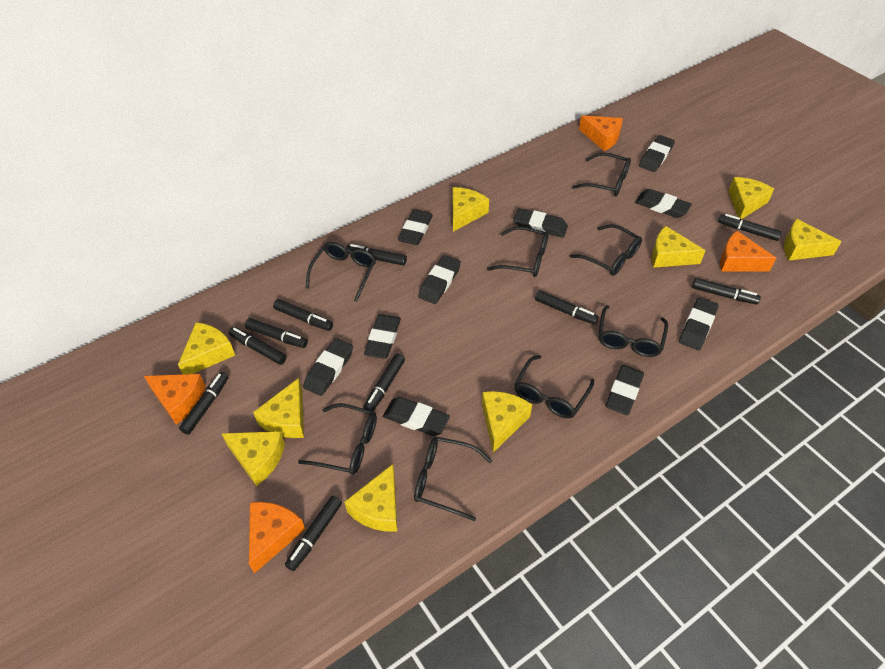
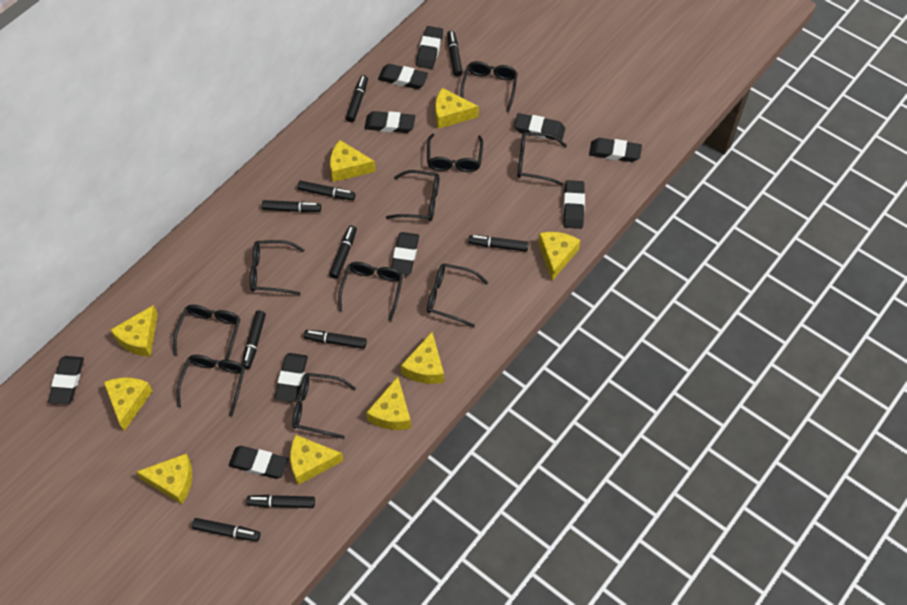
black glasses: 8 -> 10
orange cheese: 4 -> 0

